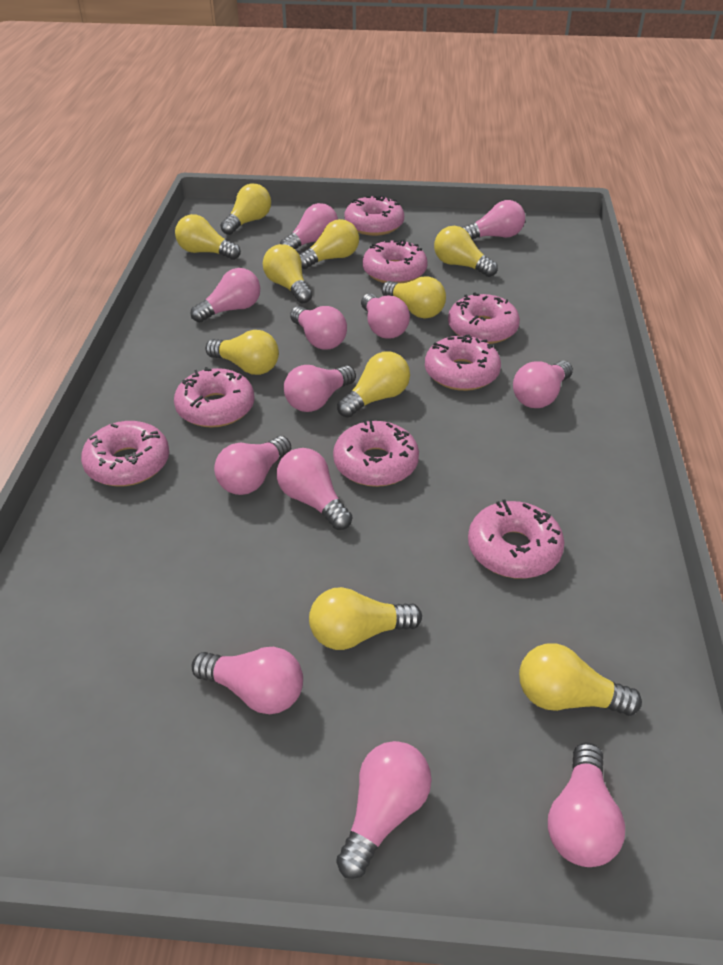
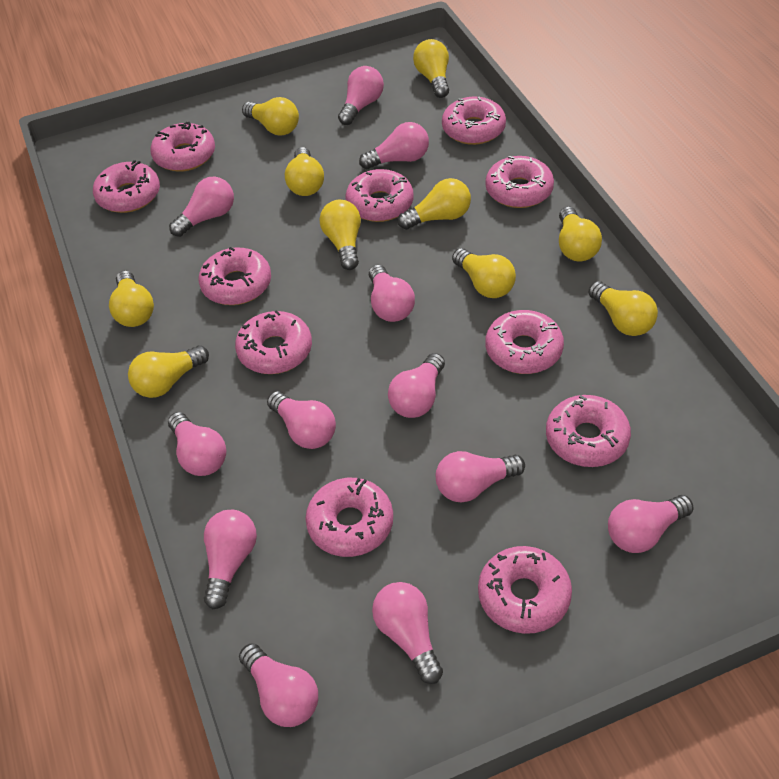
pink donut: 8 -> 11

